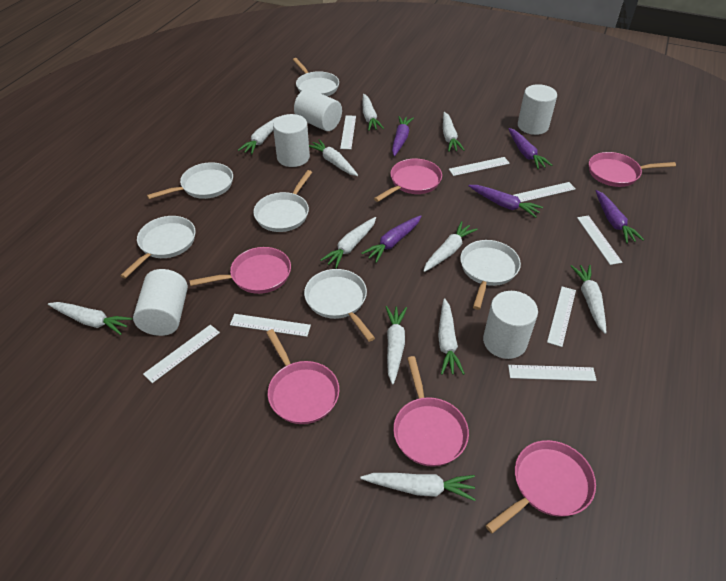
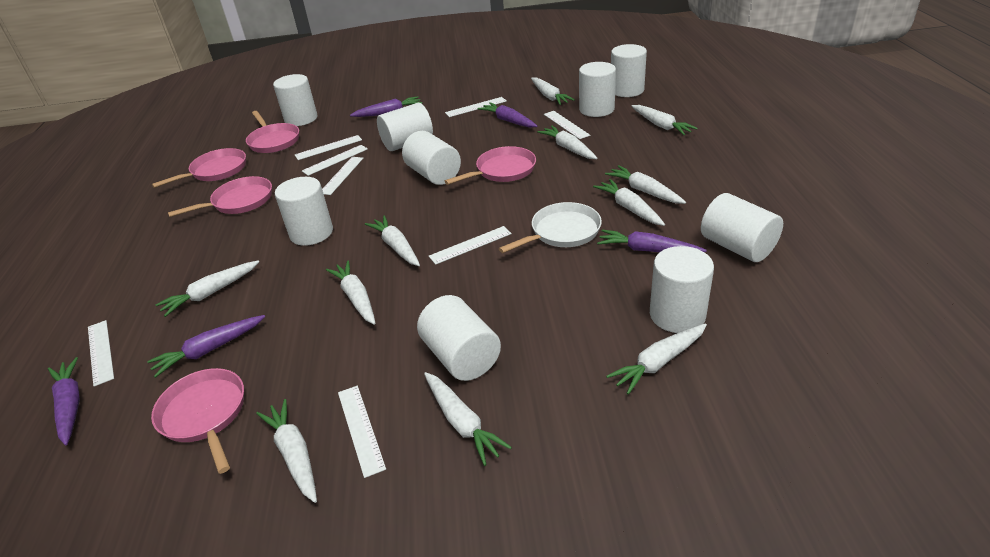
pink pan: 6 -> 5
white cylinder: 5 -> 9
white pan: 6 -> 1

